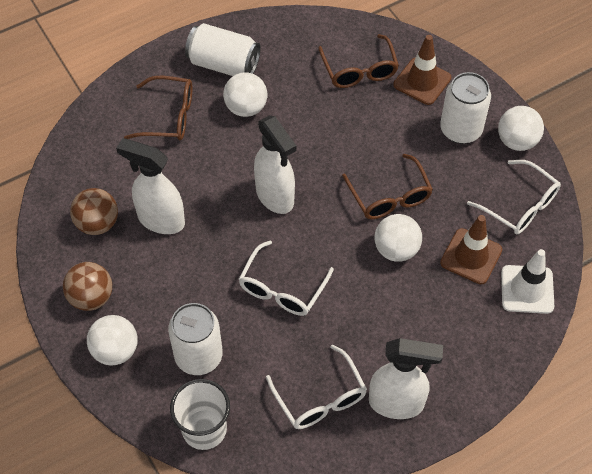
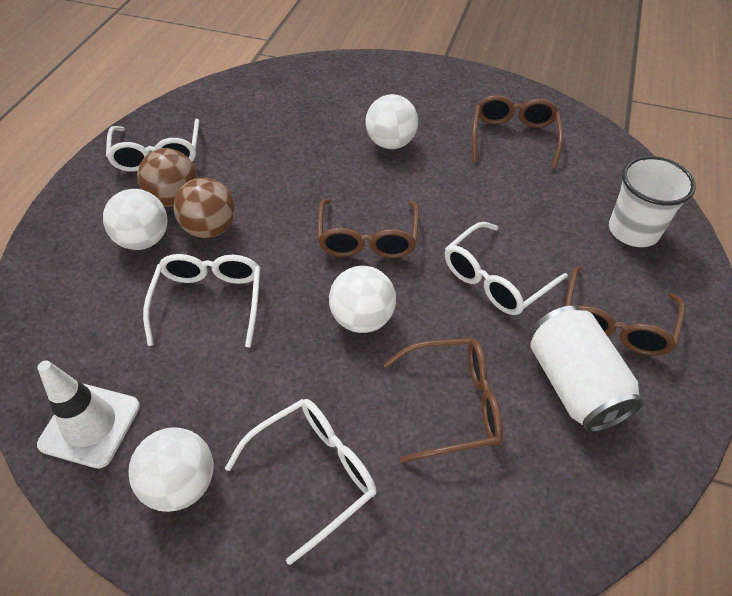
brown glasses: 3 -> 4
brown traffic cone: 2 -> 0
white can: 3 -> 1
white glasses: 3 -> 4
white spray bottle: 3 -> 0

